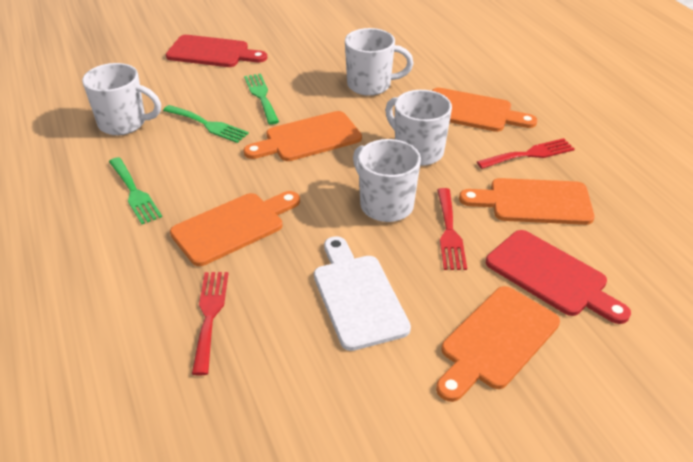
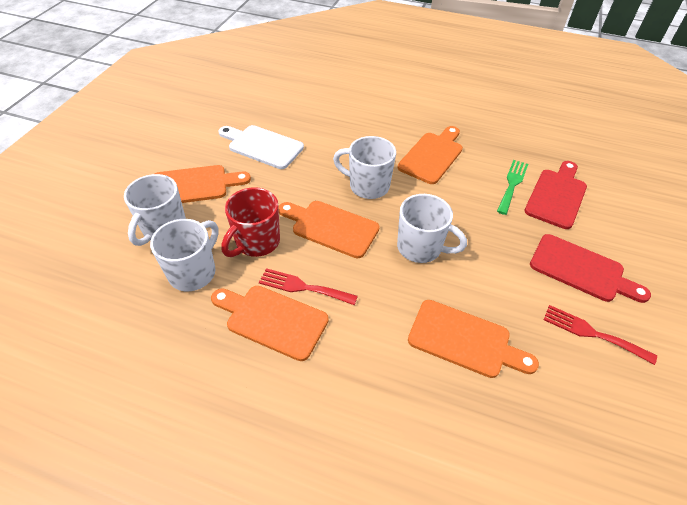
green fork: 3 -> 1
red fork: 3 -> 2
red mug: 0 -> 1

